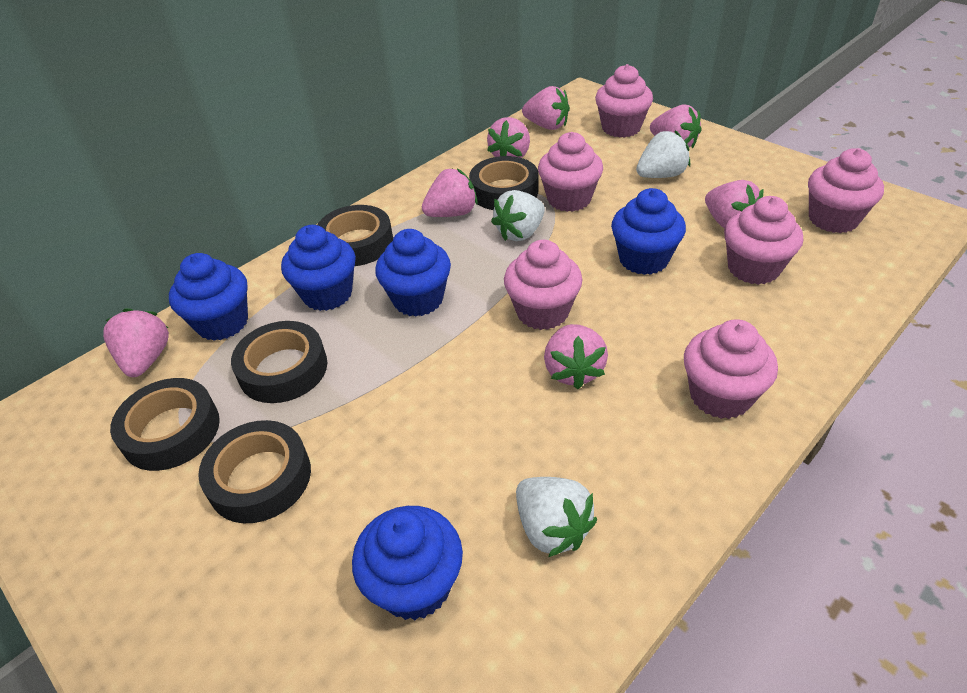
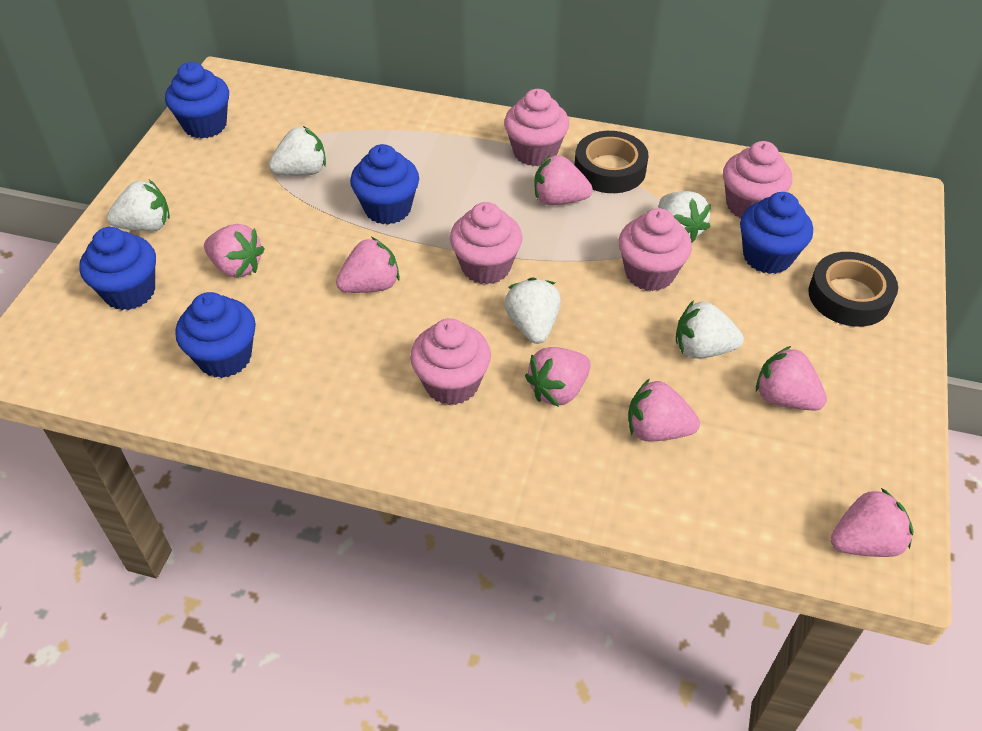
black tape: 5 -> 2
pink cupcake: 6 -> 5
white strawberry: 3 -> 5

